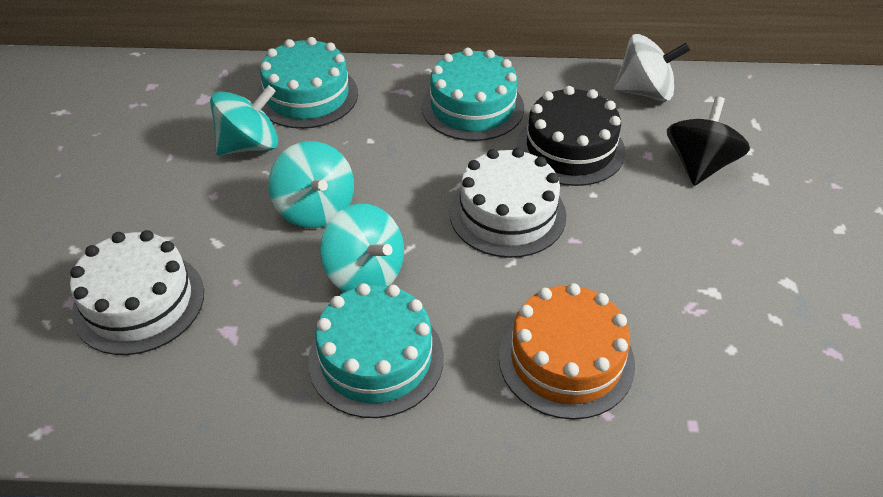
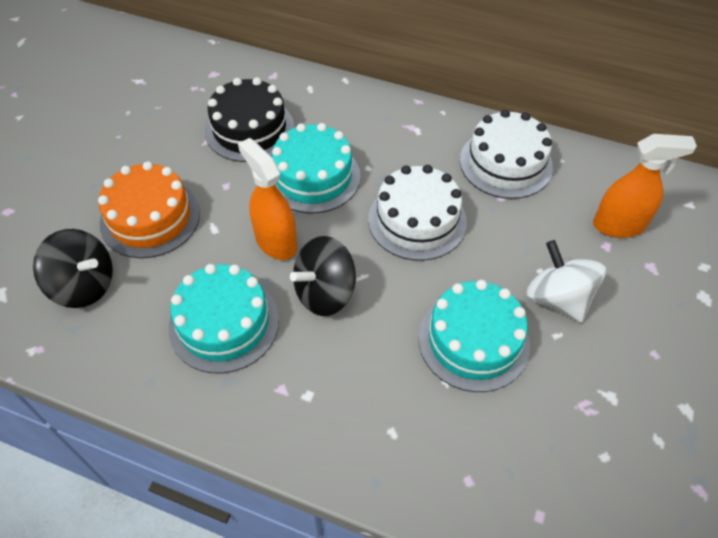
black spinning top: 1 -> 2
orange spray bottle: 0 -> 2
turquoise spinning top: 3 -> 0

